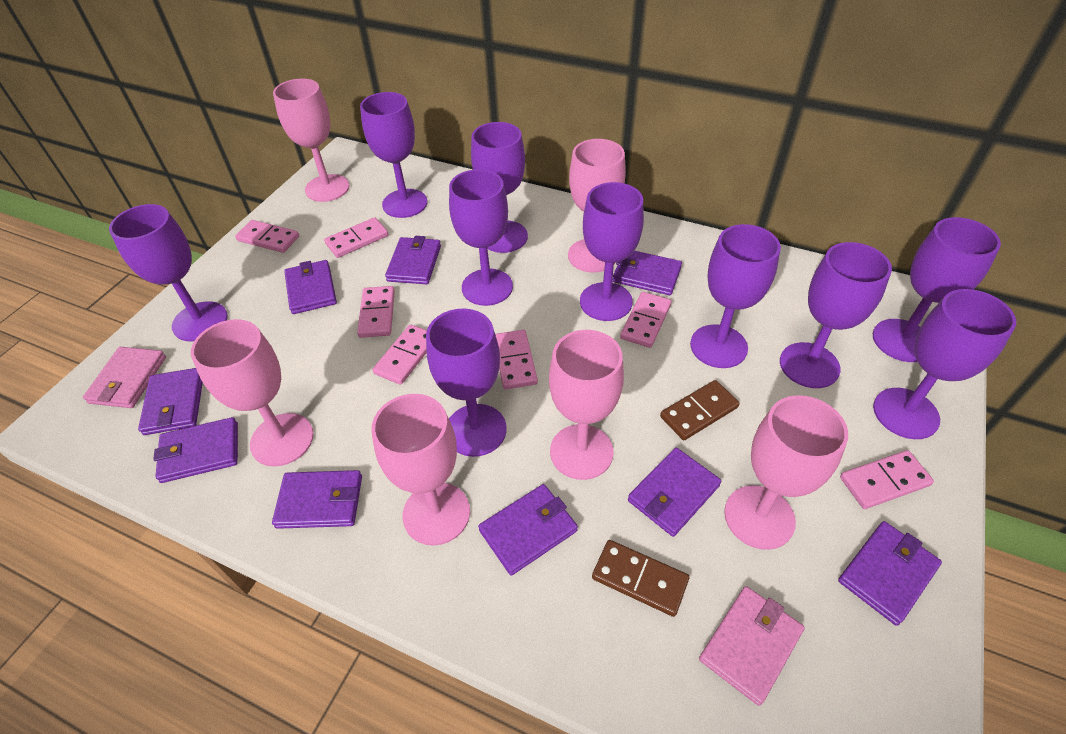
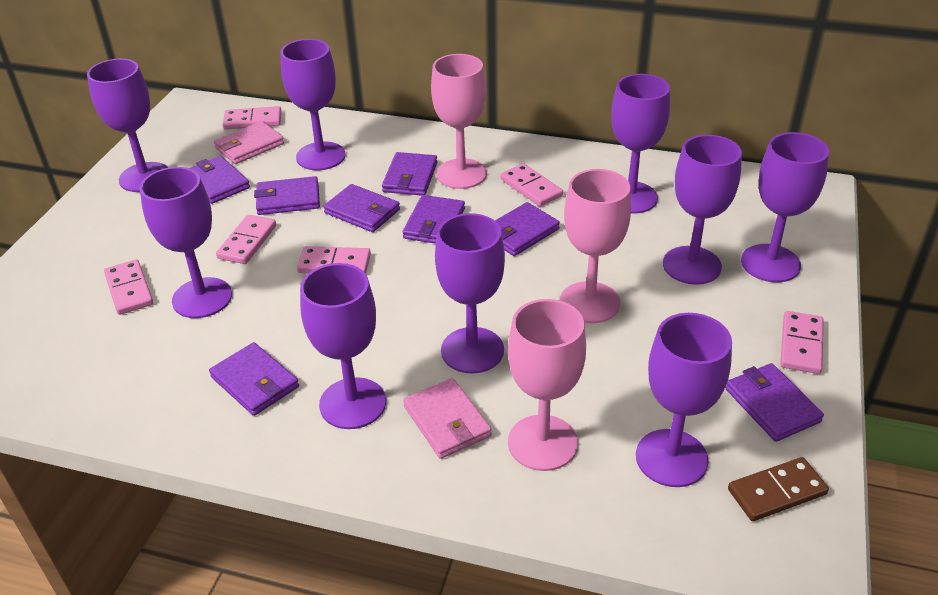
brown domino: 2 -> 1
pink domino: 7 -> 6
pink goblet: 6 -> 3
purple goblet: 10 -> 9
purple wallet: 9 -> 8

